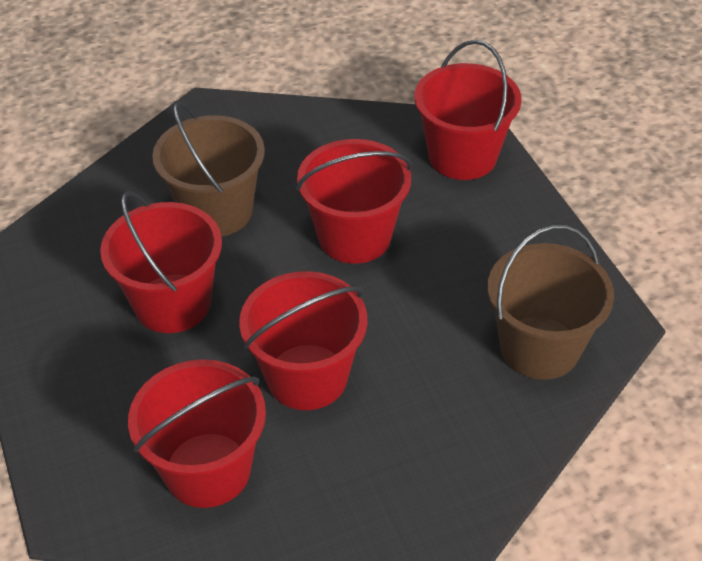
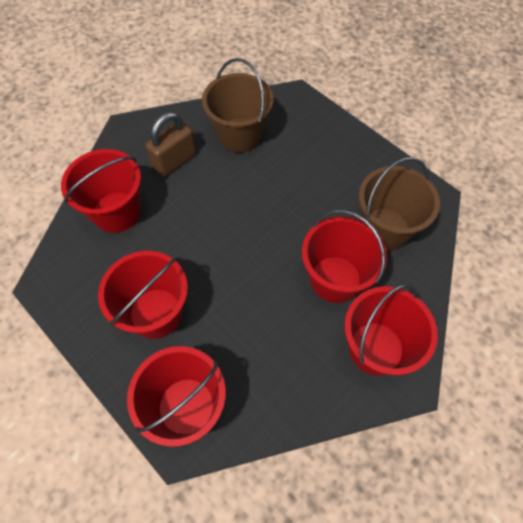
brown padlock: 0 -> 1

